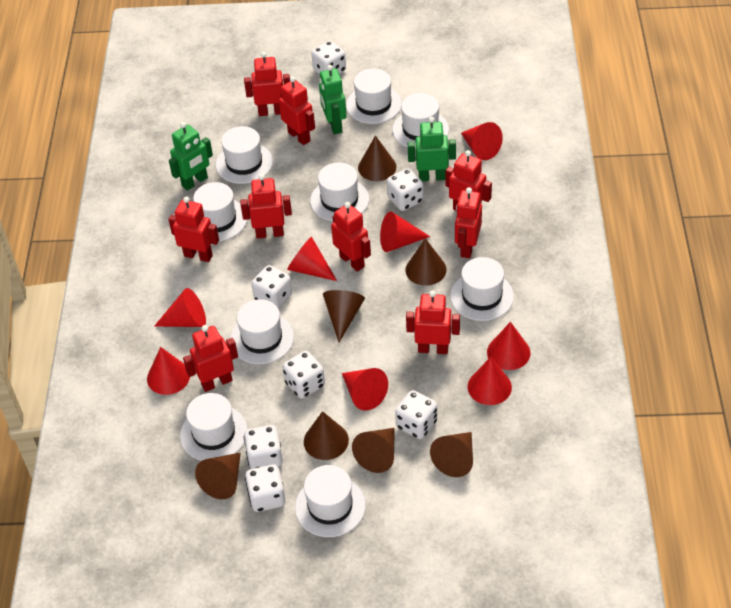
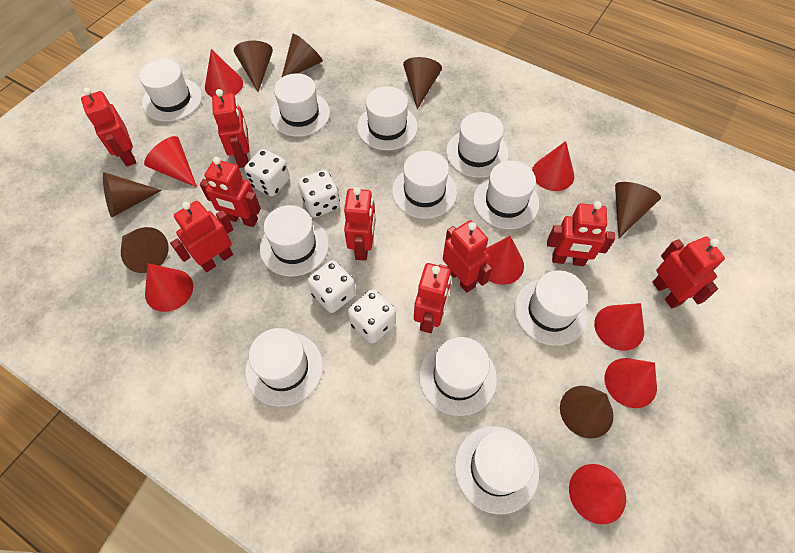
green robot: 3 -> 0
white dice: 7 -> 4
white hat: 9 -> 11

